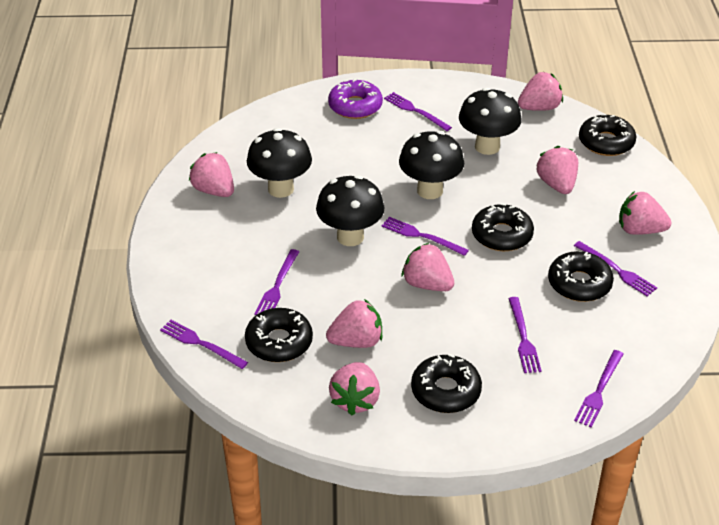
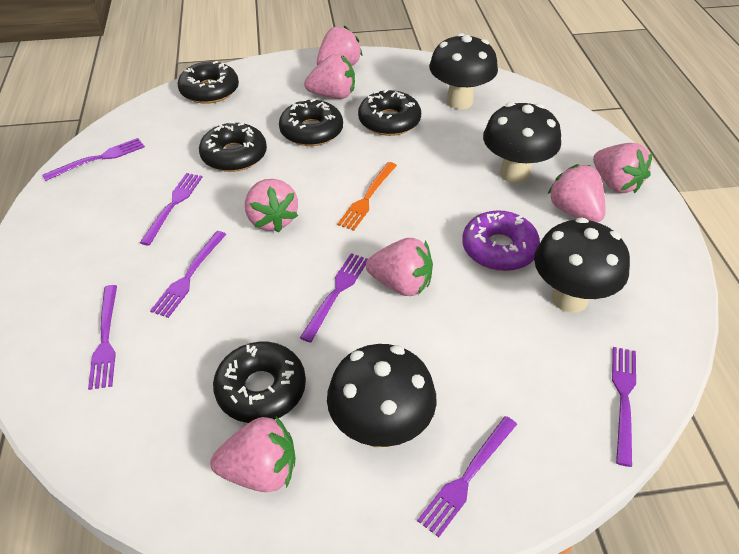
orange fork: 0 -> 1

